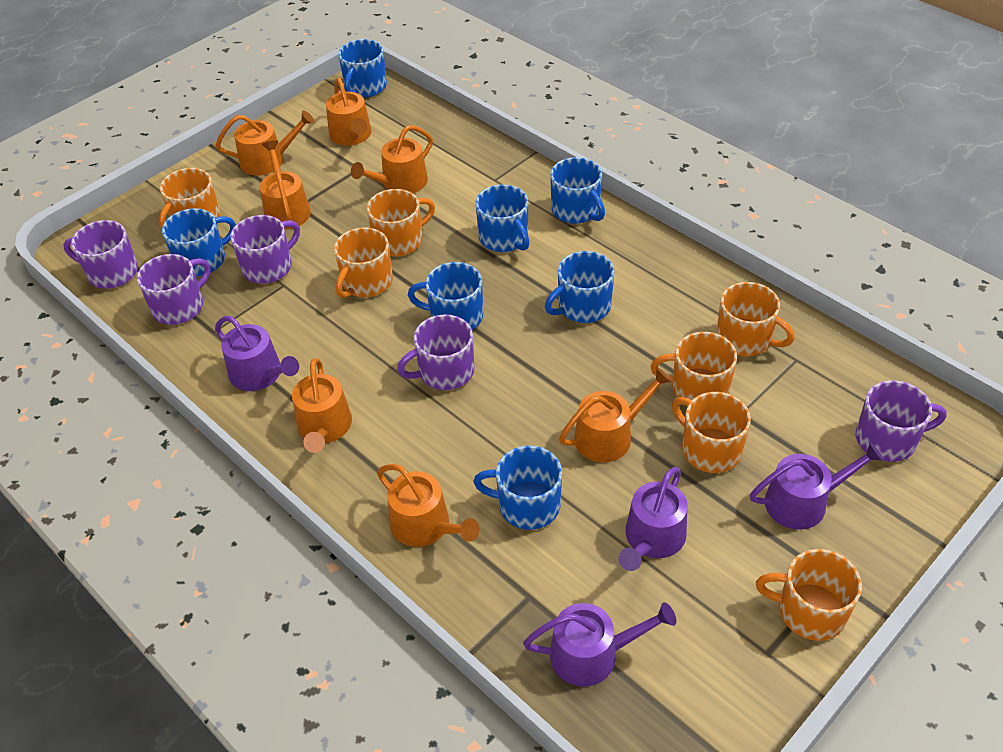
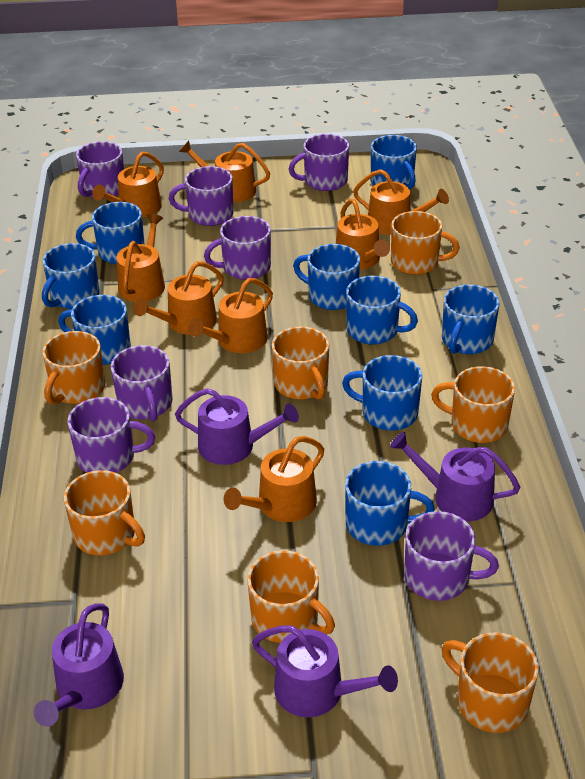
blue mug: 7 -> 9
orange watering can: 7 -> 8
purple mug: 5 -> 7

